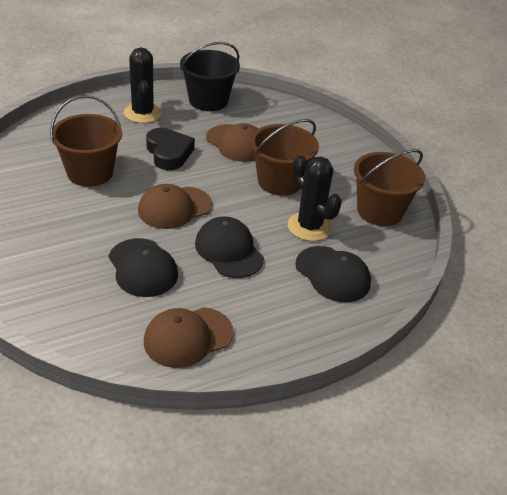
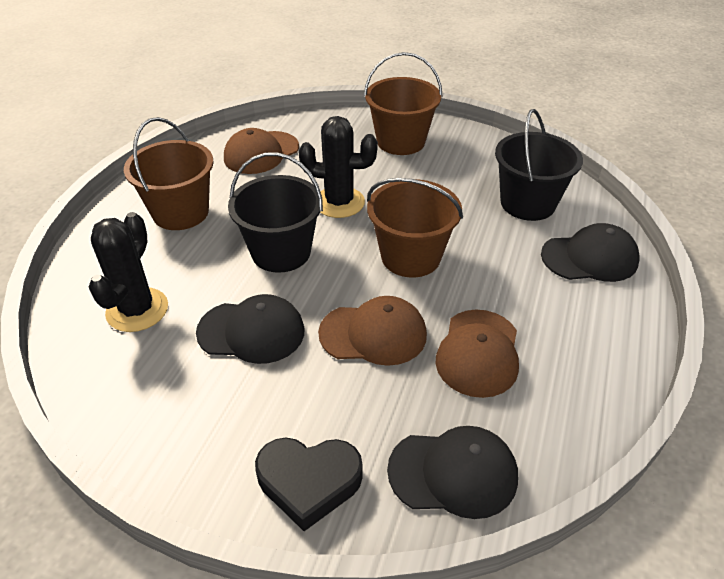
black bucket: 1 -> 2

